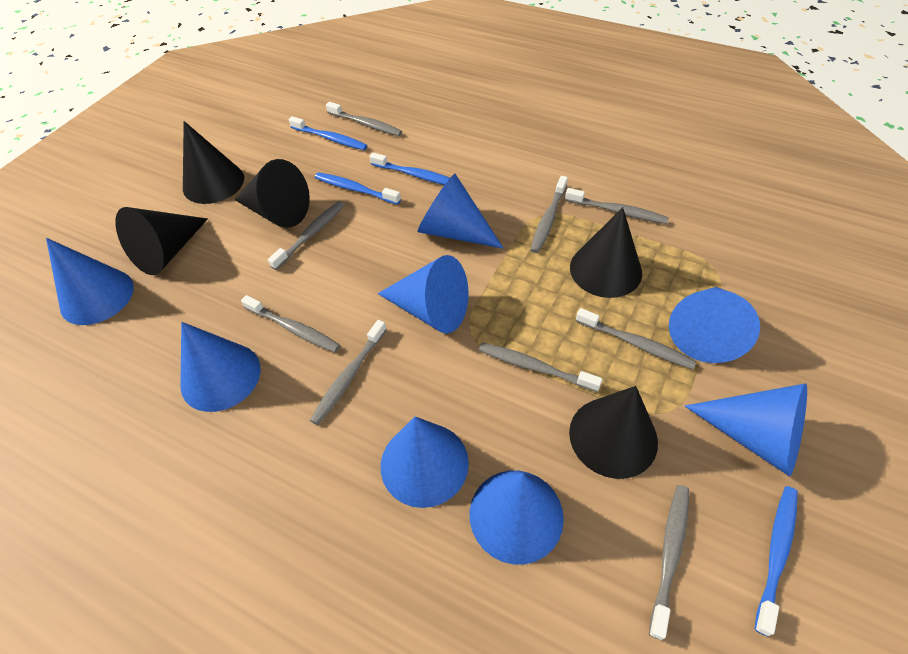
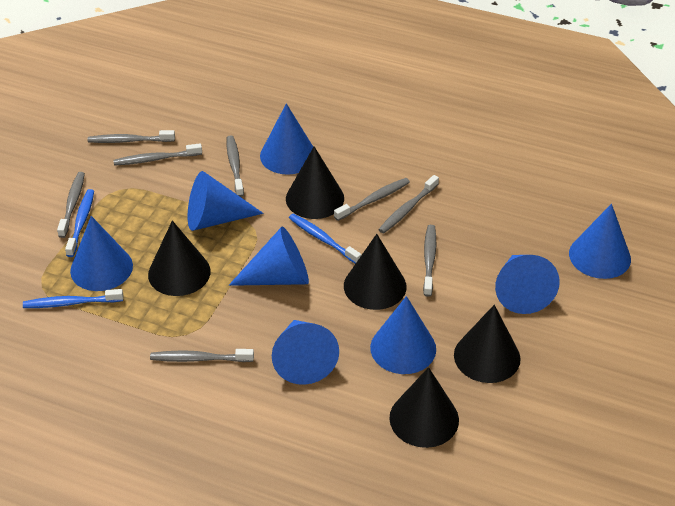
blue toothbrush: 4 -> 3
grey toothbrush: 9 -> 8

